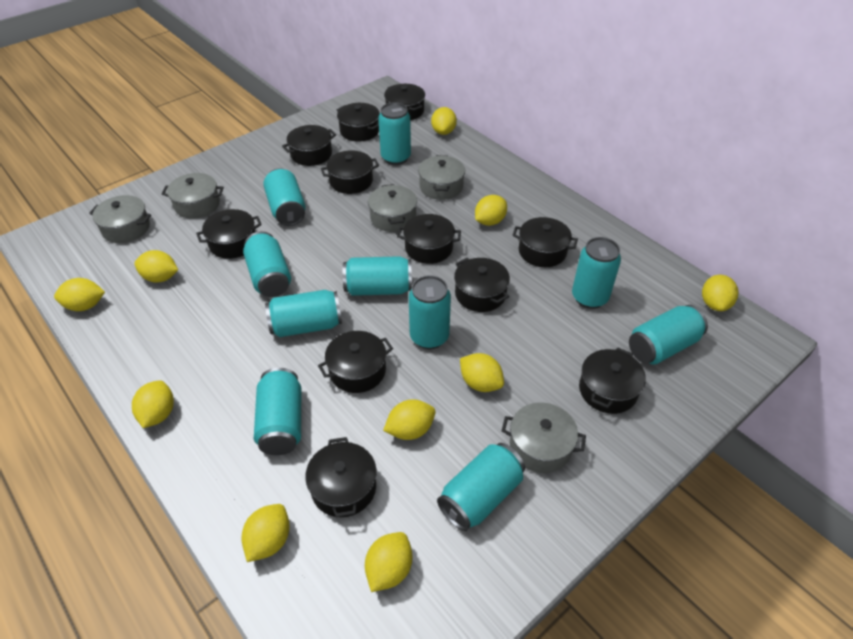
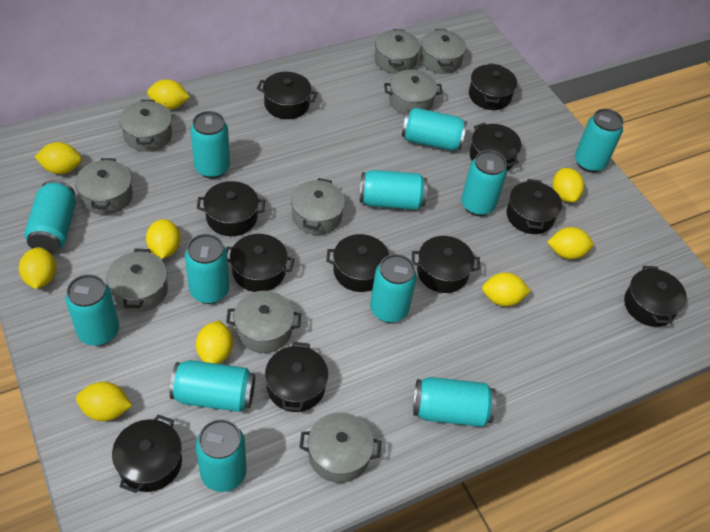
grey pot: 5 -> 9
turquoise can: 10 -> 12
yellow lemon: 10 -> 9

